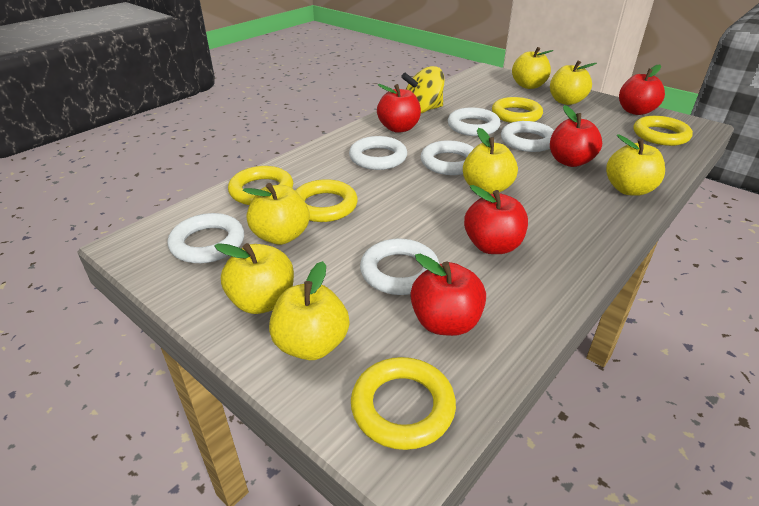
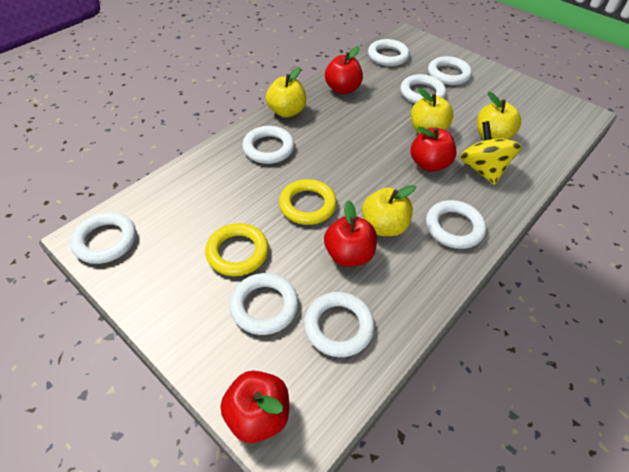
red apple: 5 -> 4
white ring: 6 -> 8
yellow apple: 7 -> 4
yellow ring: 5 -> 2

